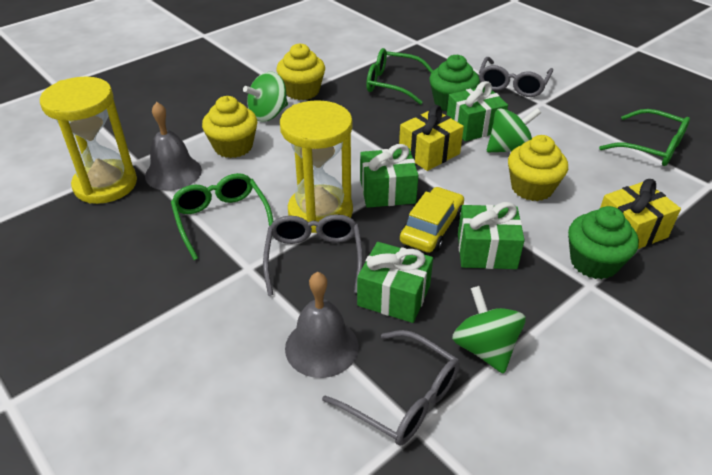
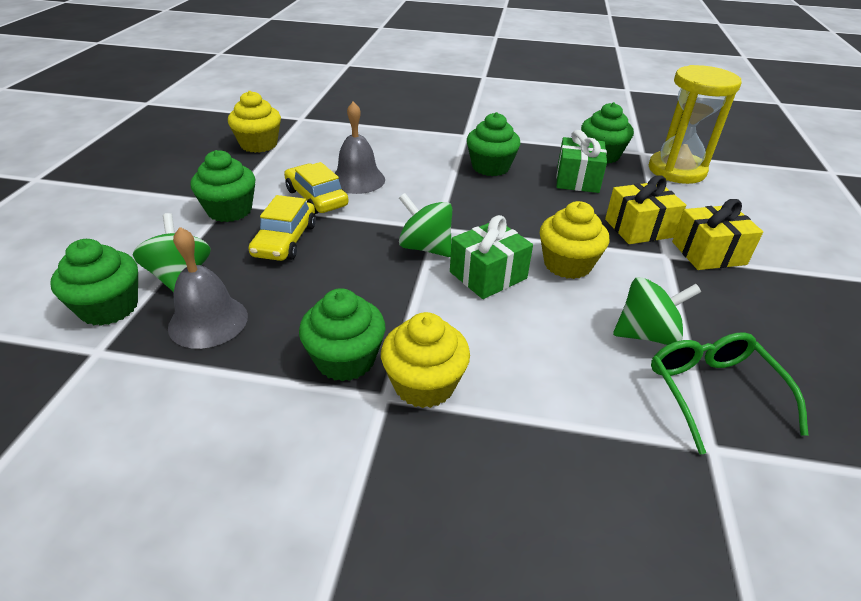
green cupcake: 2 -> 5
green gift: 4 -> 2
green glasses: 3 -> 1
grey glasses: 3 -> 0
yellow car: 1 -> 2
yellow hourglass: 2 -> 1

